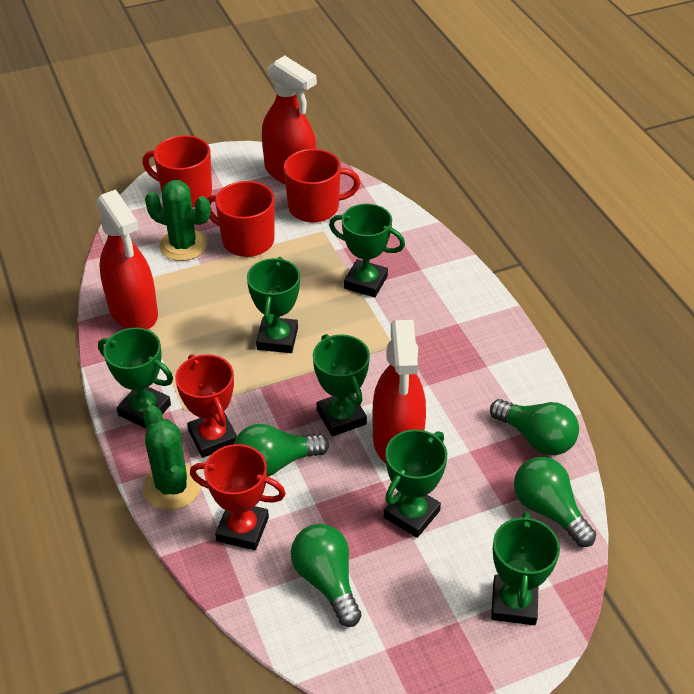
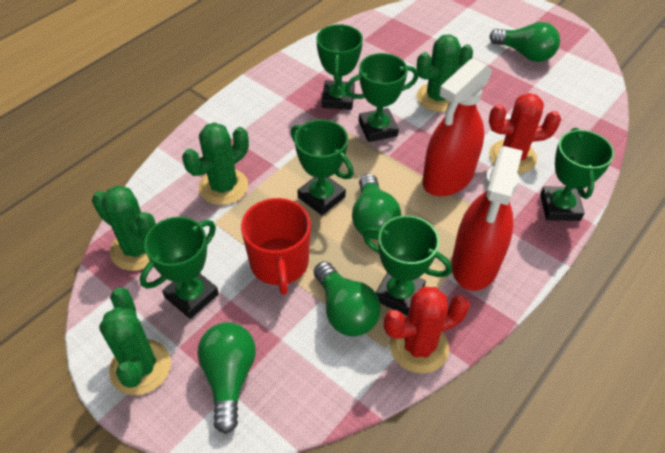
green cactus: 2 -> 4
red cactus: 0 -> 2
red mug: 3 -> 1
red spray bottle: 3 -> 2
red trophy: 2 -> 0

